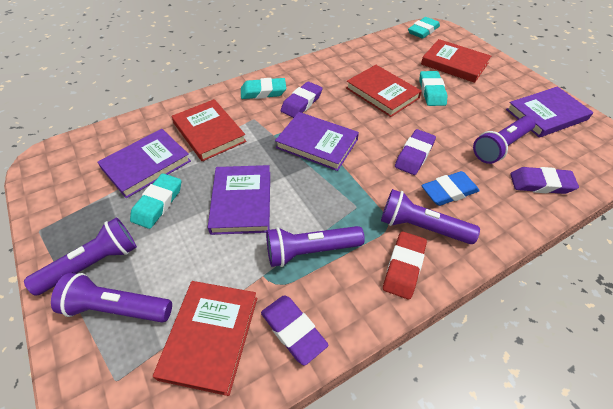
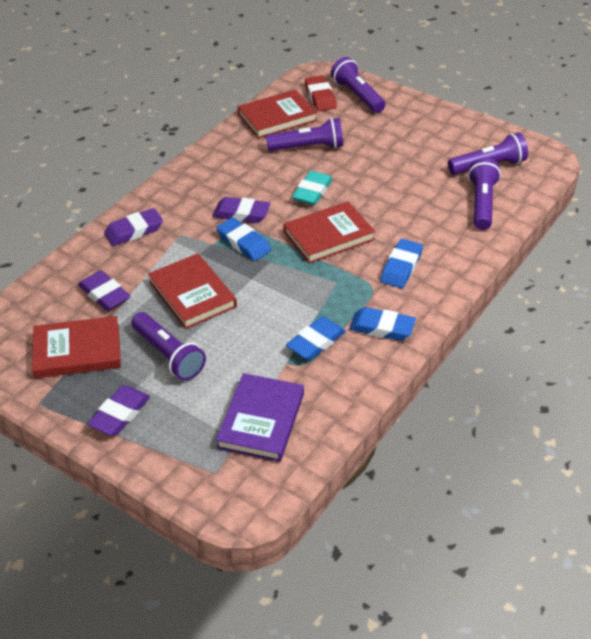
blue eraser: 1 -> 4
purple book: 4 -> 1
turquoise eraser: 4 -> 1

